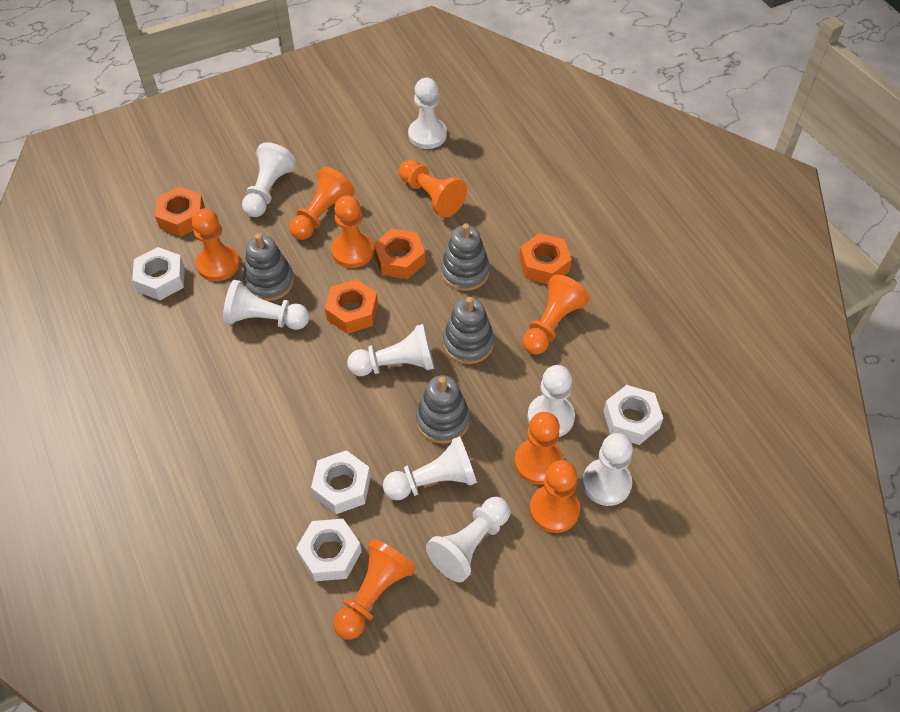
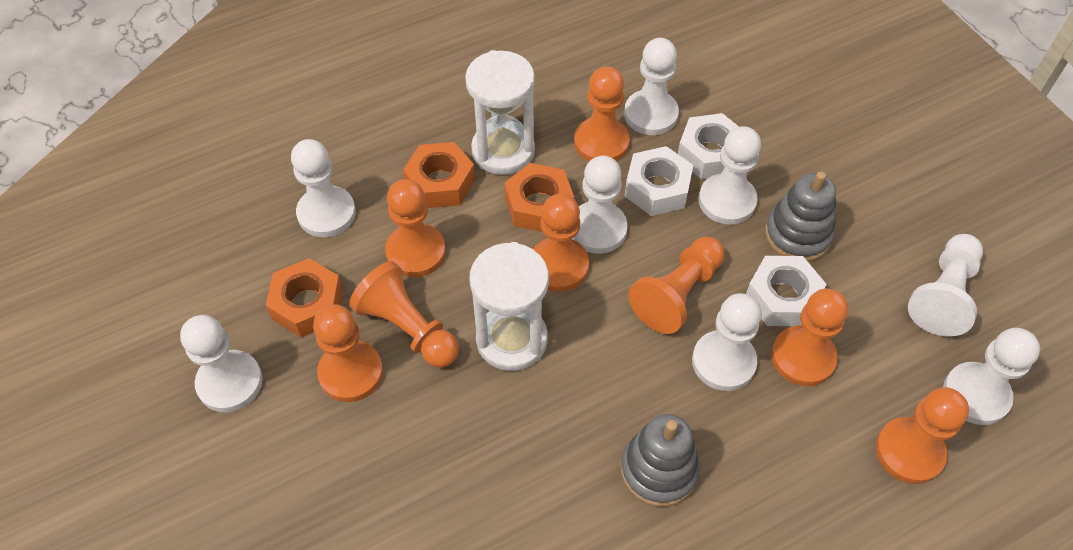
grey stacking toy: 4 -> 2
orange nut: 4 -> 3
white hourglass: 0 -> 2
white nut: 4 -> 3

